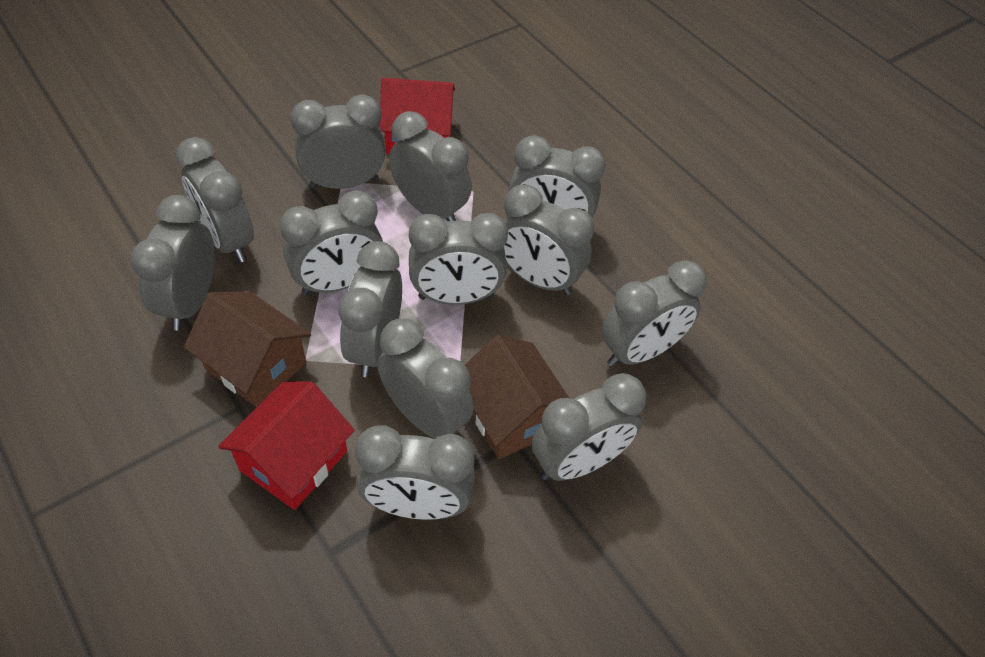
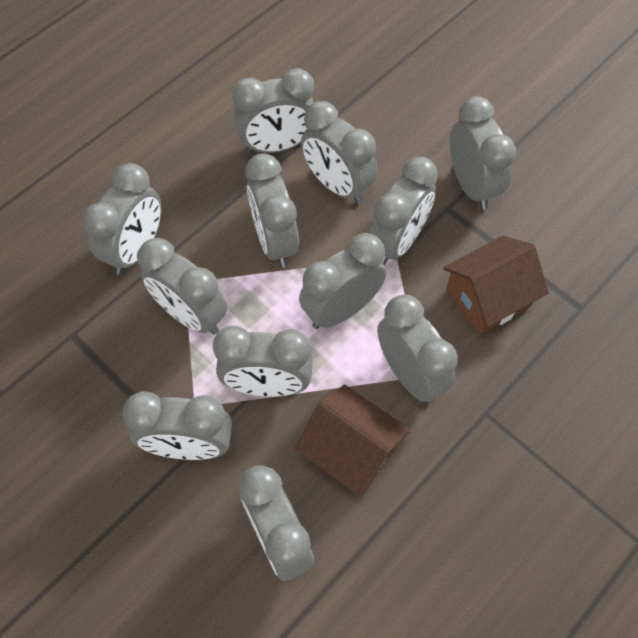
grey clock: 13 -> 12
red house: 2 -> 0

